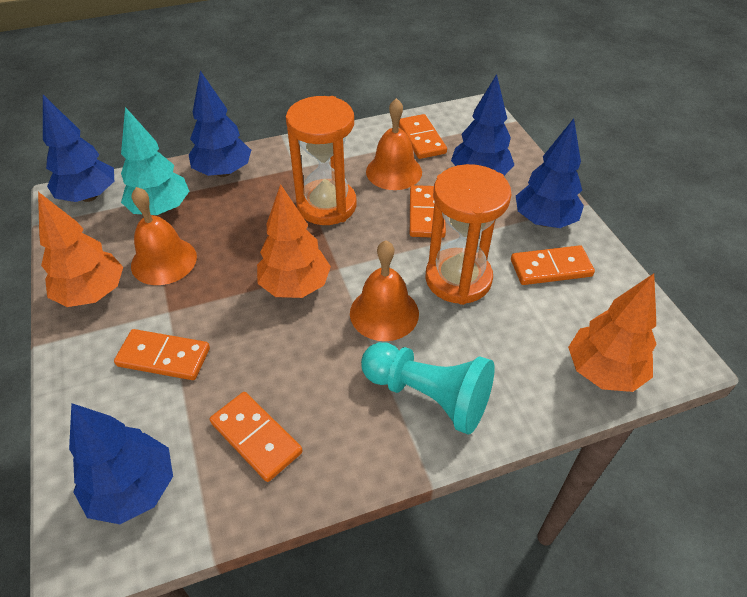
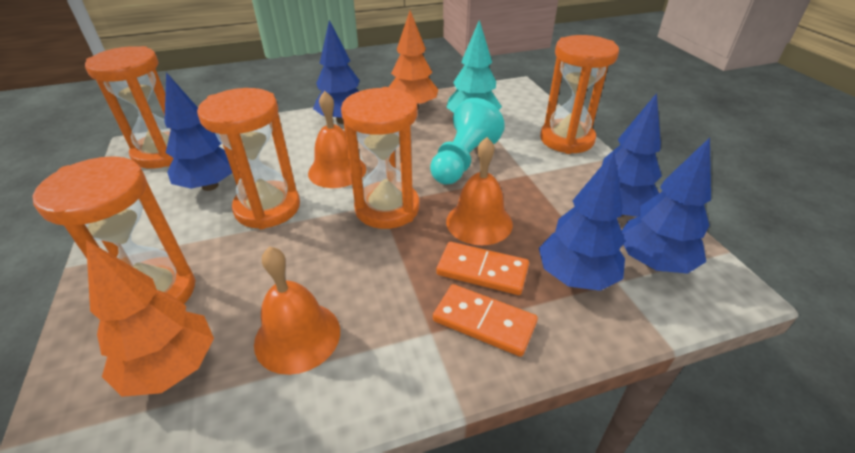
orange domino: 5 -> 2
orange hourglass: 2 -> 5
orange tree: 3 -> 2

